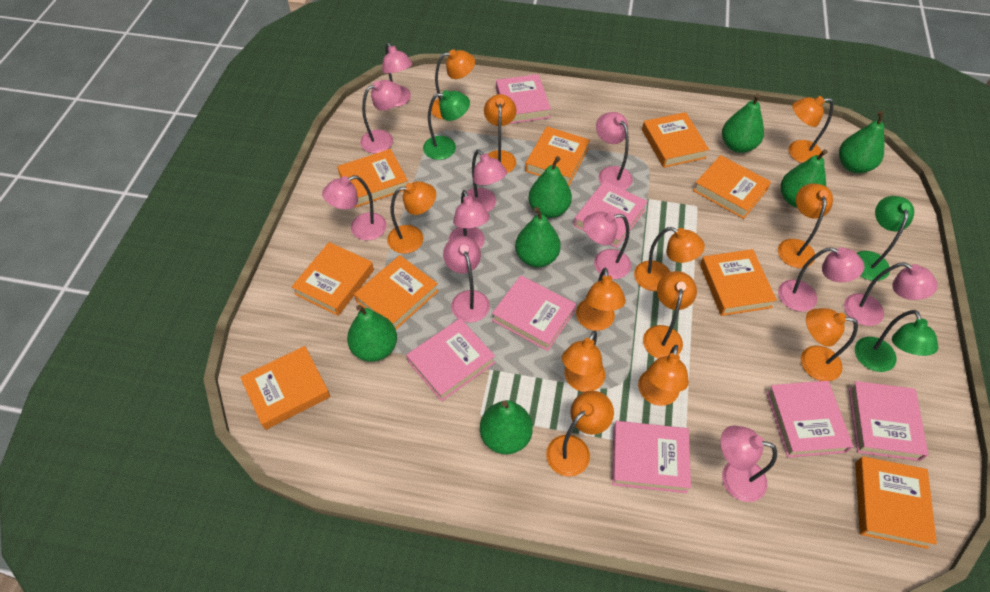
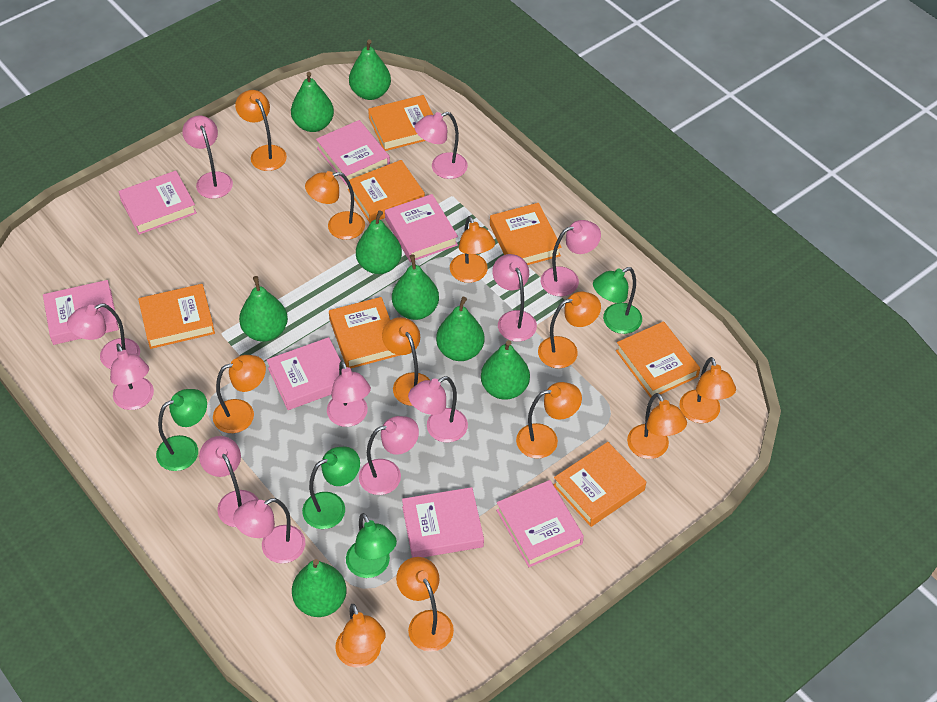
green lamp: 3 -> 4
green pear: 7 -> 8
orange book: 9 -> 7
orange lamp: 12 -> 11

